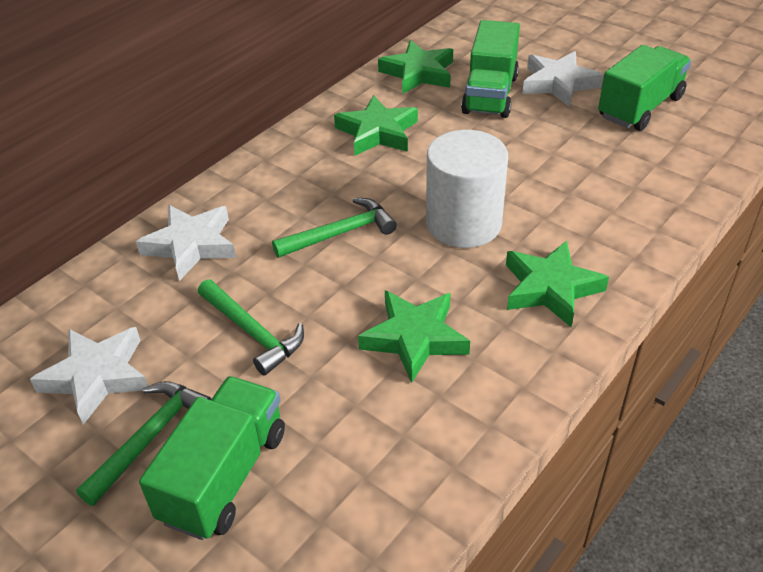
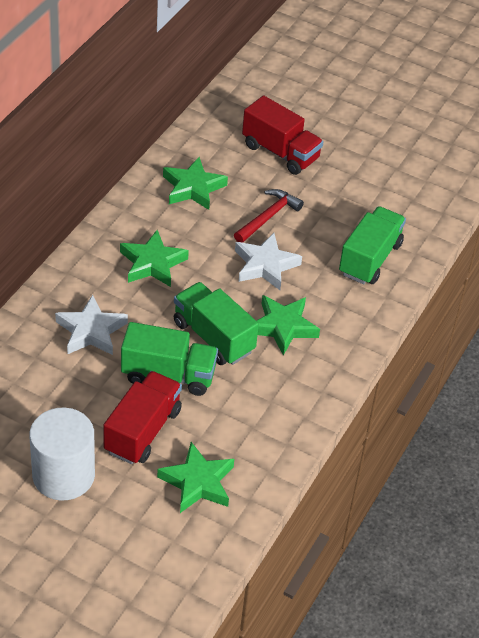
green hammer: 3 -> 0
red hammer: 0 -> 1
red truck: 0 -> 2
white star: 3 -> 2

